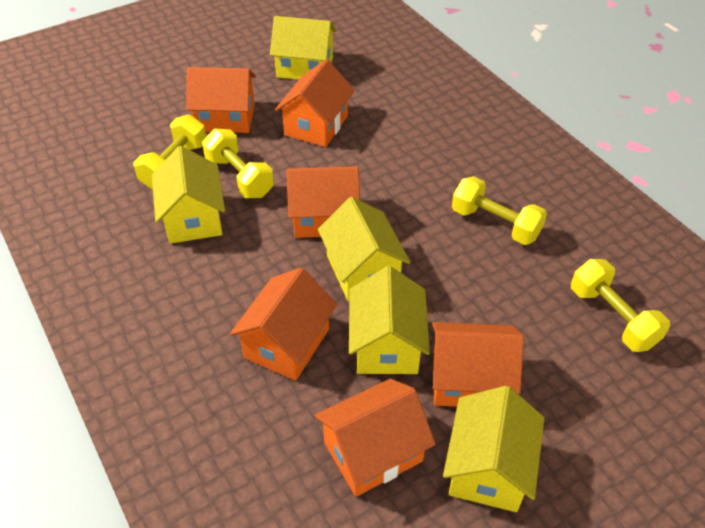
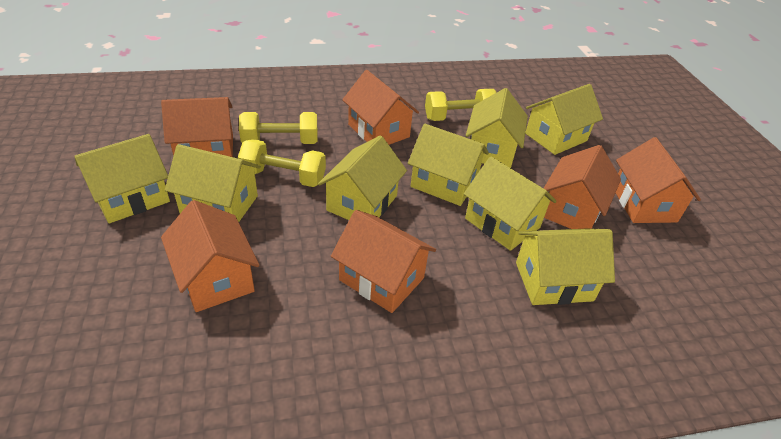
yellow dumbbell: 4 -> 3
yellow house: 5 -> 8

